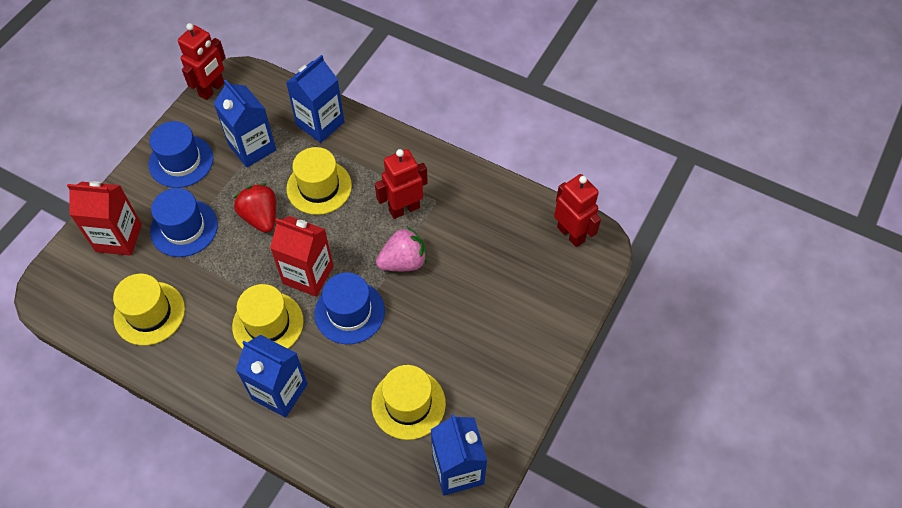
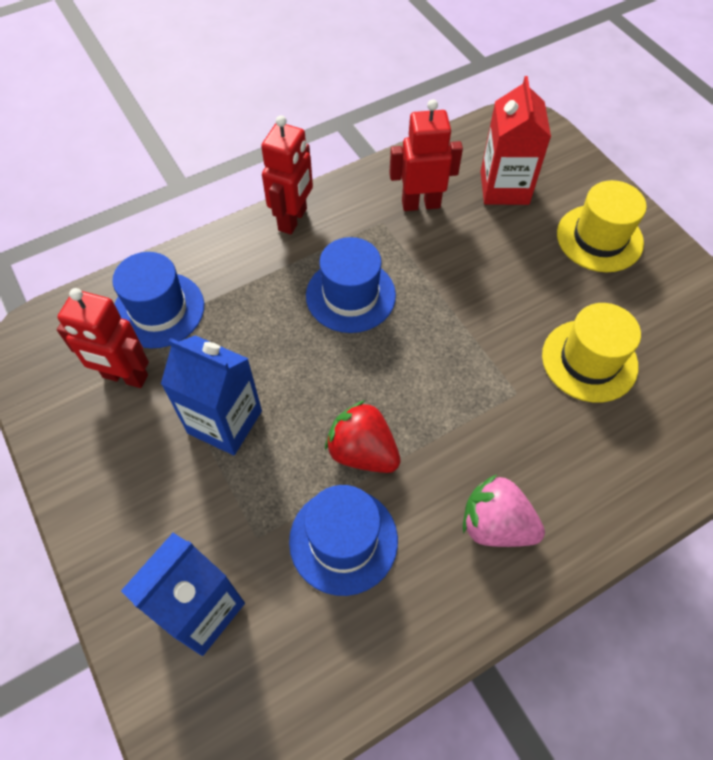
blue carton: 4 -> 2
red carton: 2 -> 1
yellow hat: 4 -> 2

